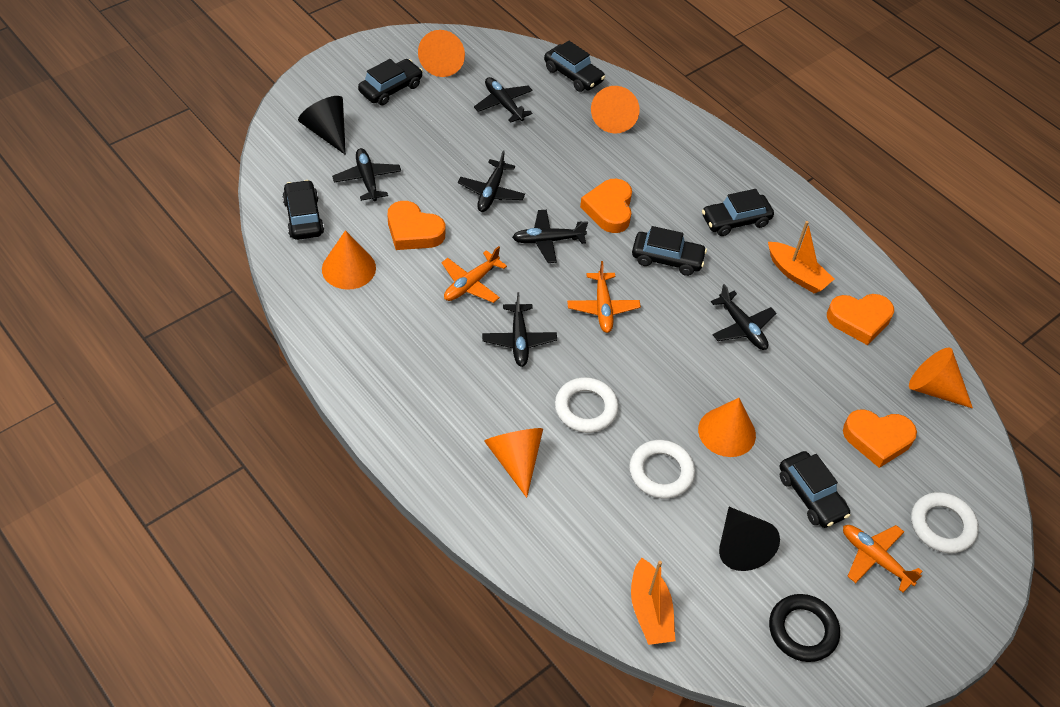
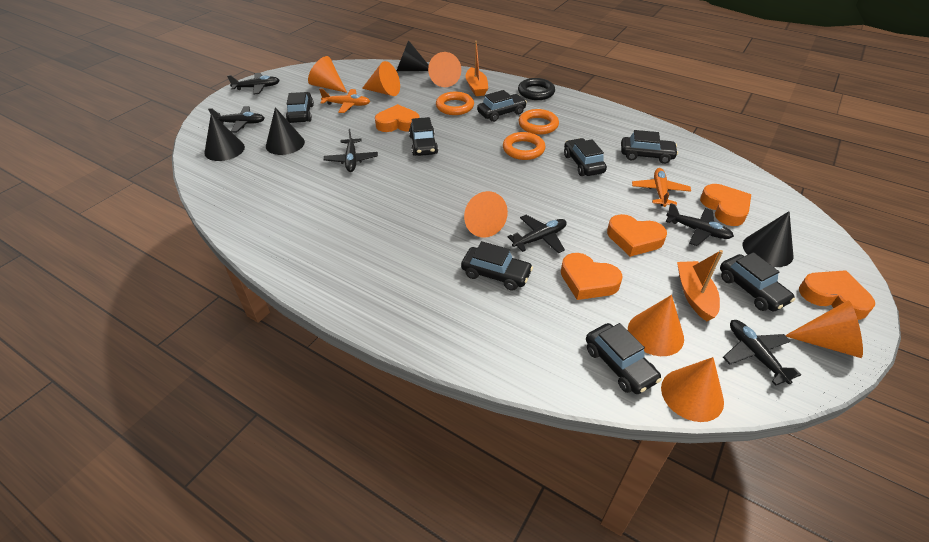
black car: 6 -> 8
black cone: 2 -> 4
orange cone: 6 -> 7
orange heart: 4 -> 5
orange plane: 3 -> 2
orange ring: 0 -> 3
white ring: 3 -> 0

